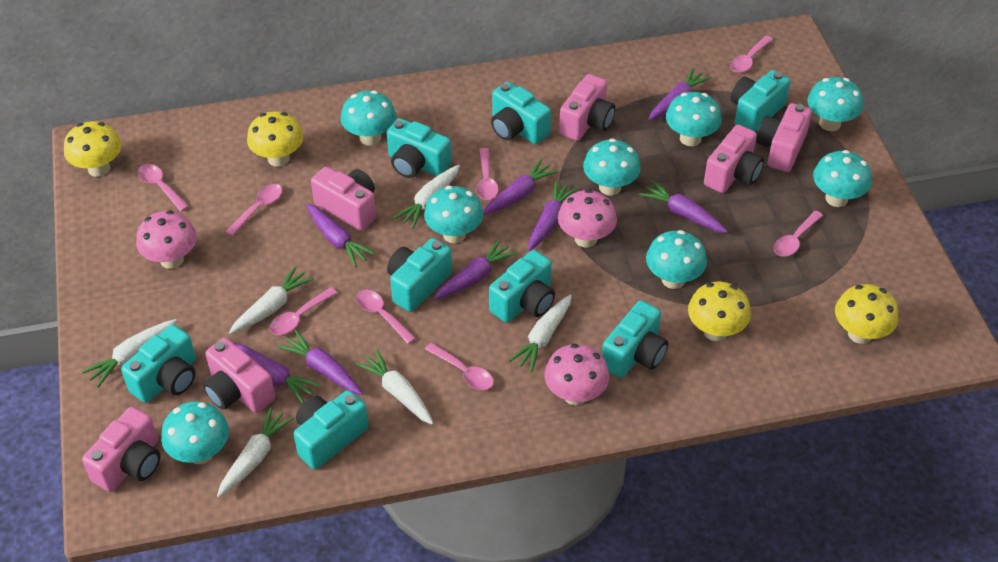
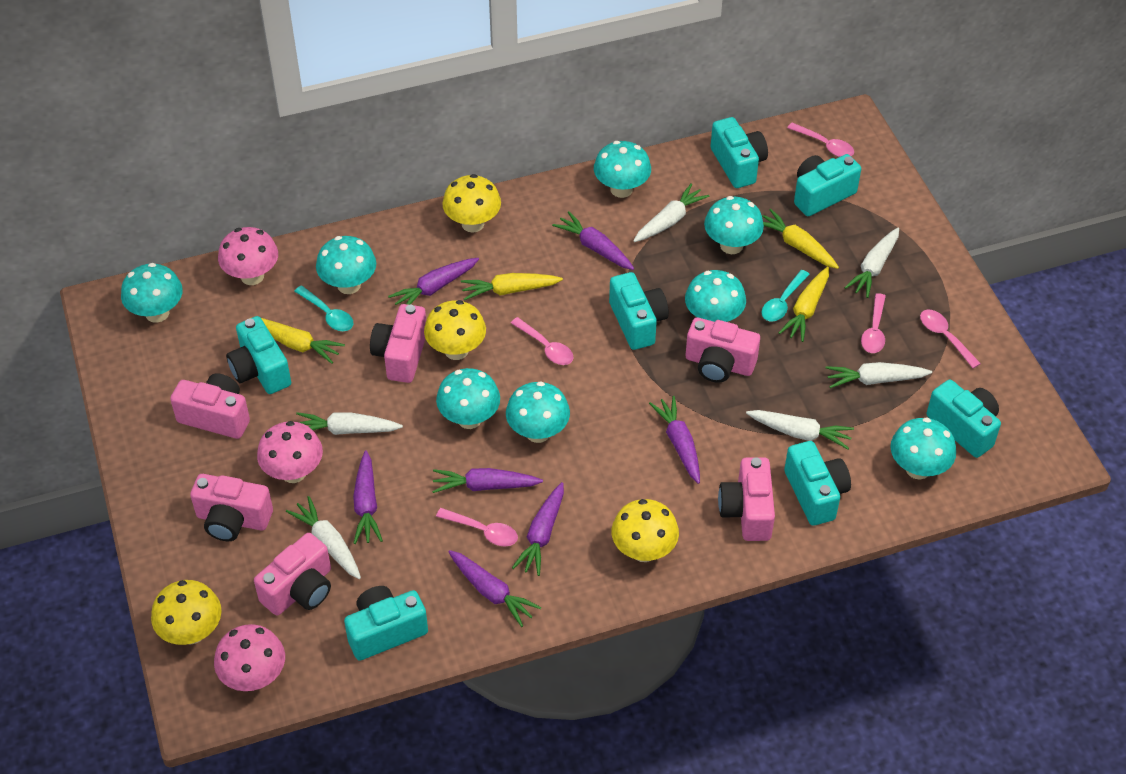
pink spoon: 8 -> 5
purple carrot: 8 -> 7
turquoise camera: 8 -> 7
turquoise spoon: 0 -> 2
yellow carrot: 0 -> 4

